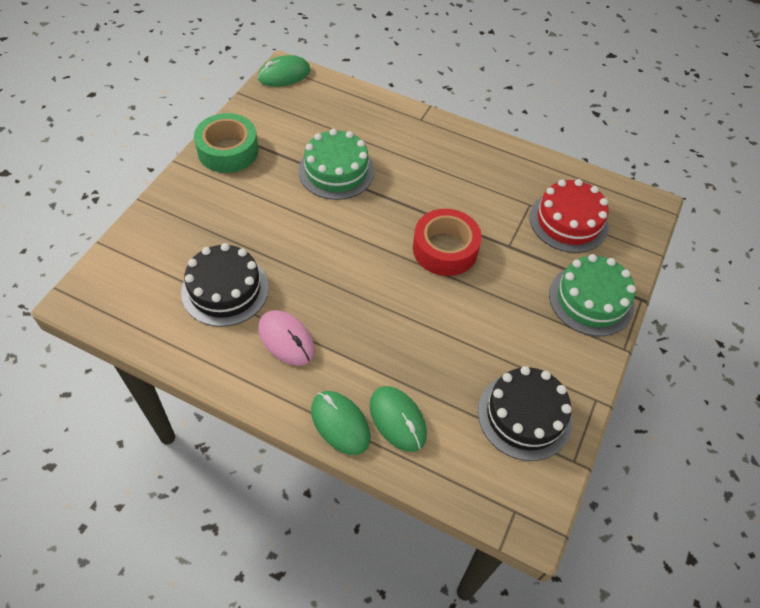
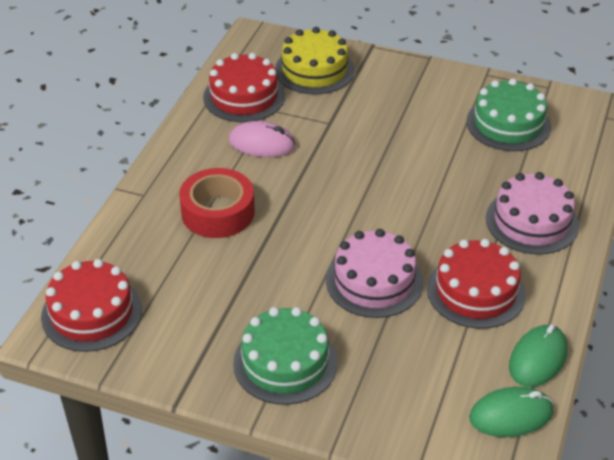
black cake: 2 -> 0
green mouse: 3 -> 2
green tape: 1 -> 0
pink cake: 0 -> 2
red cake: 1 -> 3
yellow cake: 0 -> 1

